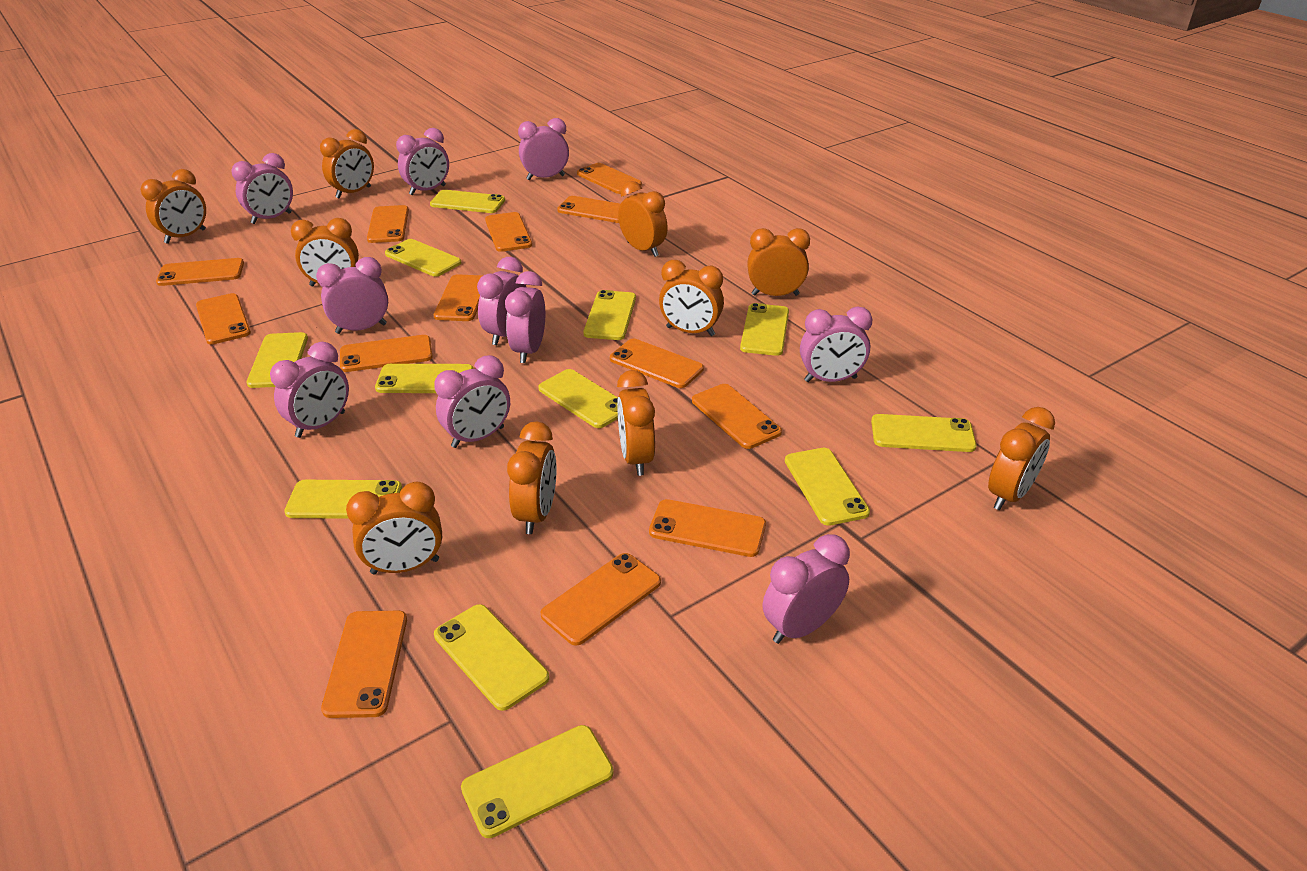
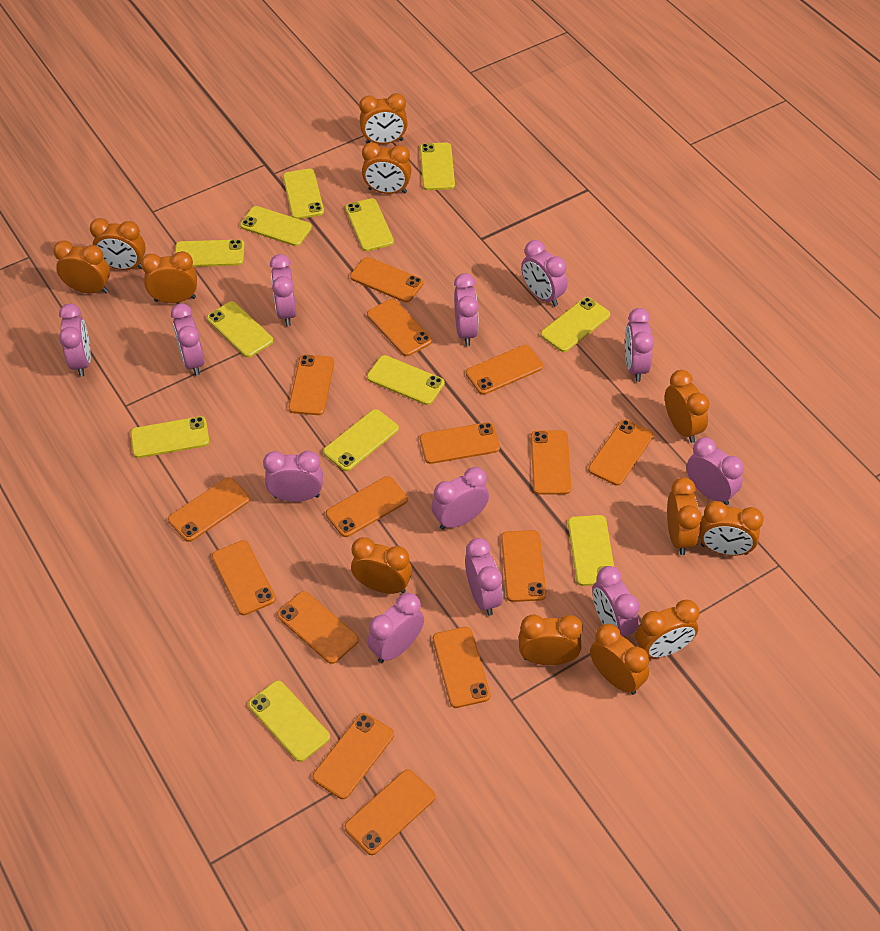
orange clock: 10 -> 12
orange phone: 13 -> 15
pink clock: 10 -> 12

